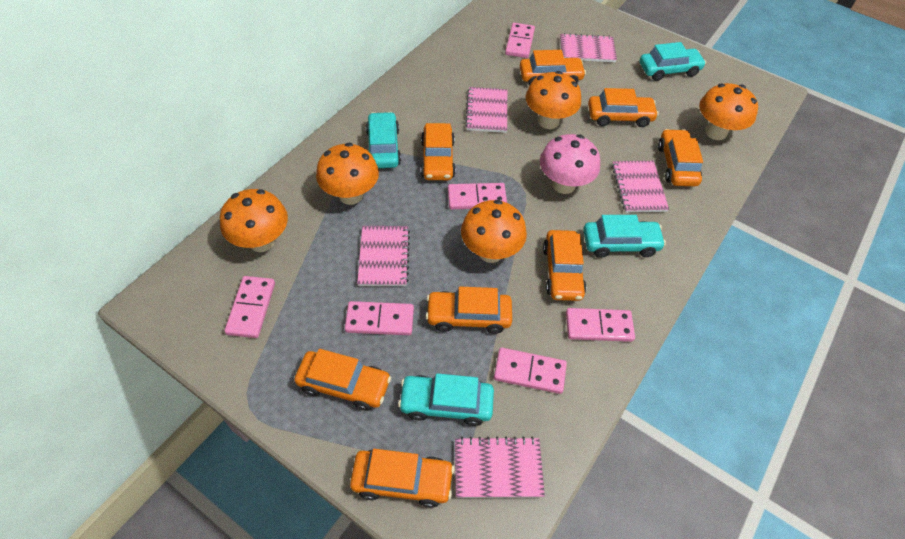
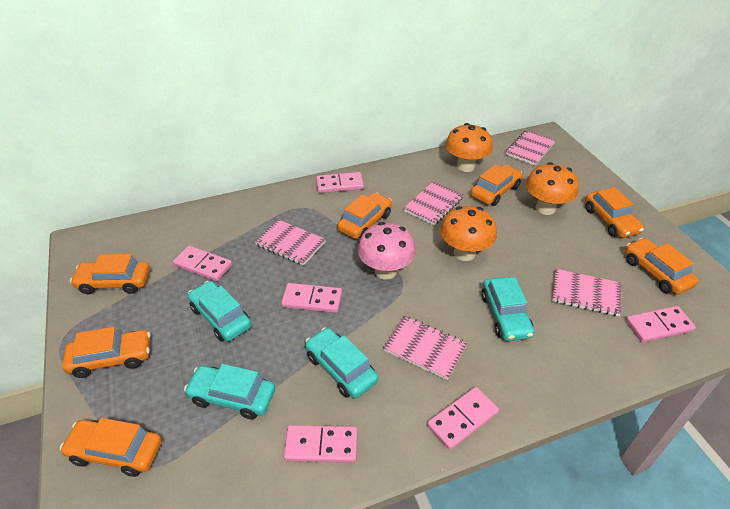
orange car: 8 -> 7
orange mushroom: 5 -> 3

